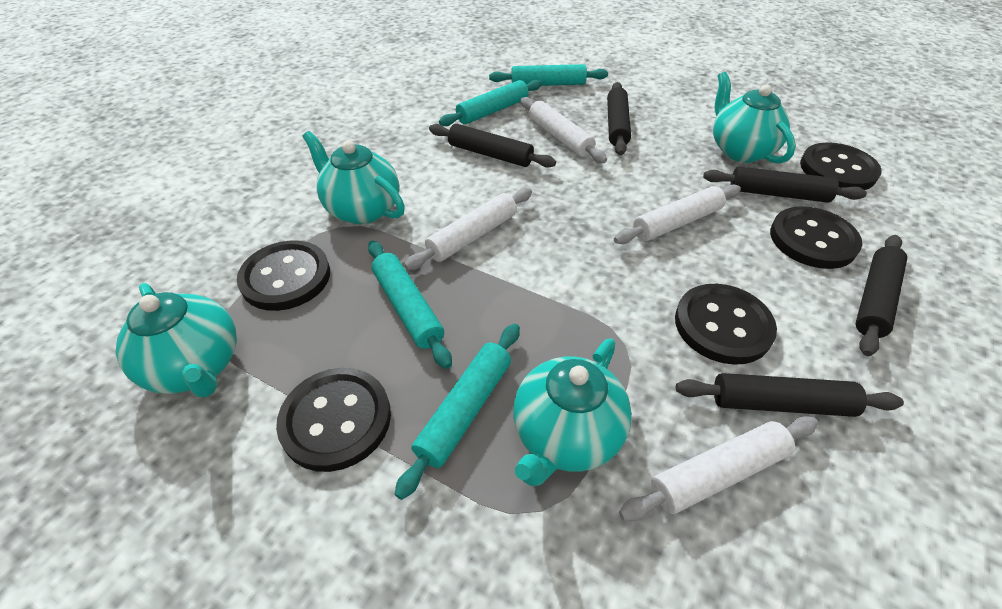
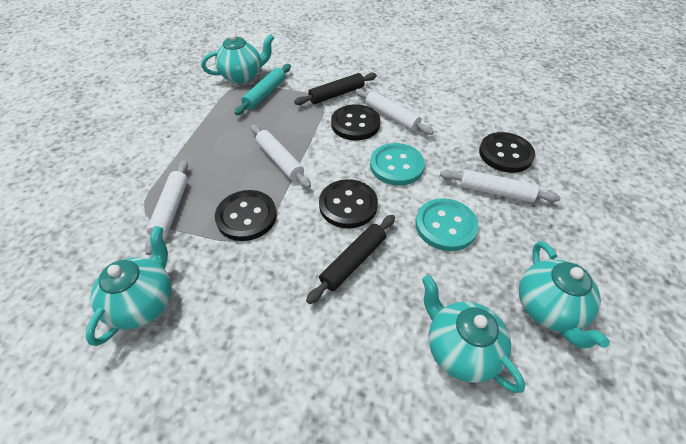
black button: 5 -> 4
black rolling pin: 5 -> 2
turquoise button: 0 -> 2
turquoise rolling pin: 4 -> 1

